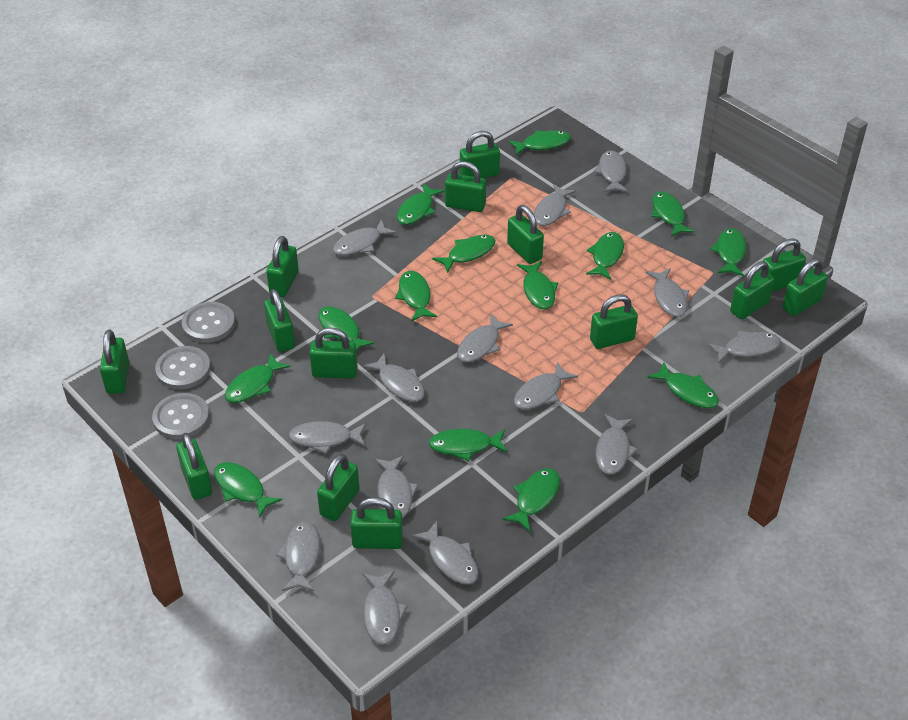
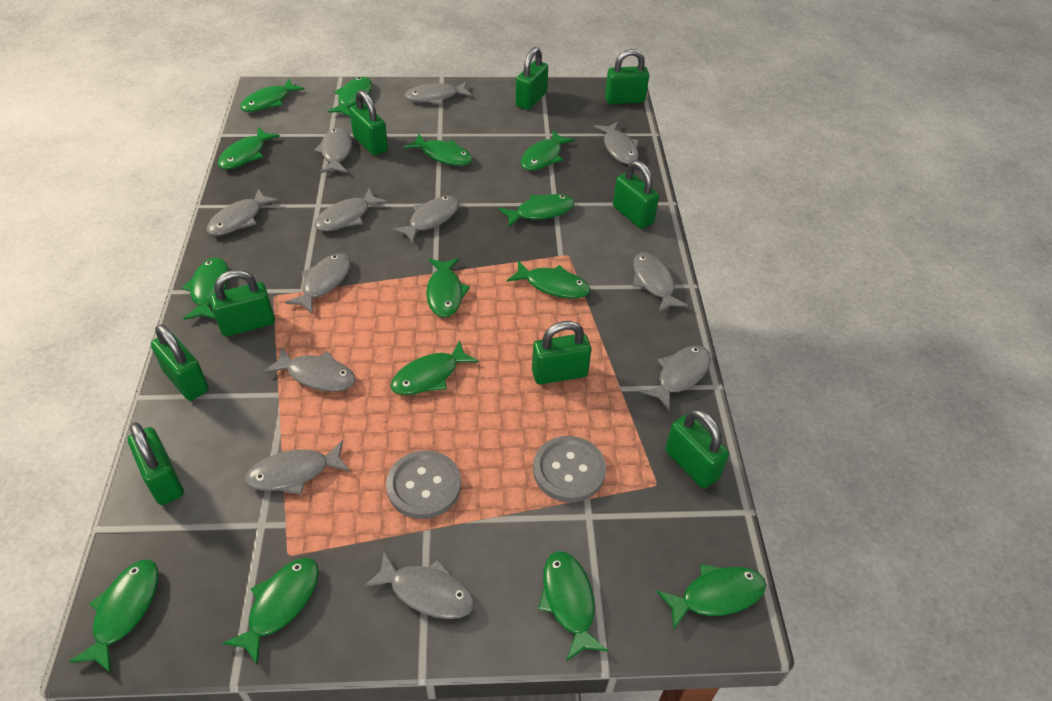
green padlock: 14 -> 9
grey button: 3 -> 2
grey fish: 14 -> 12

